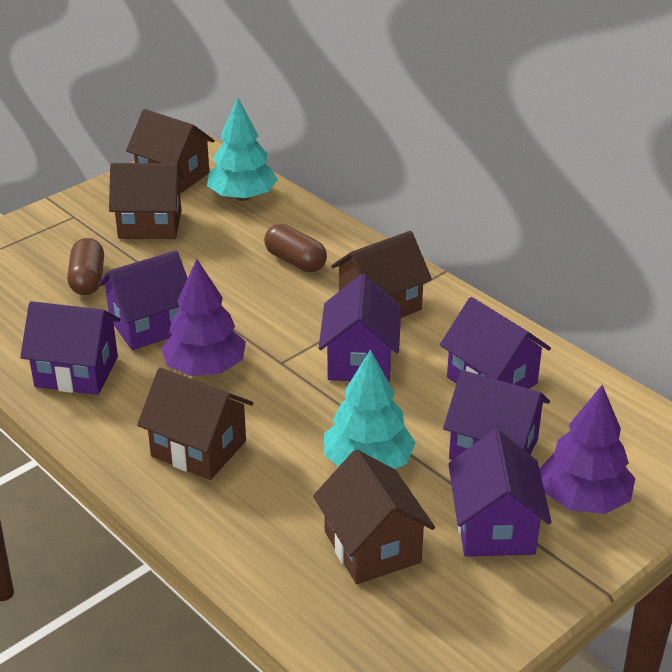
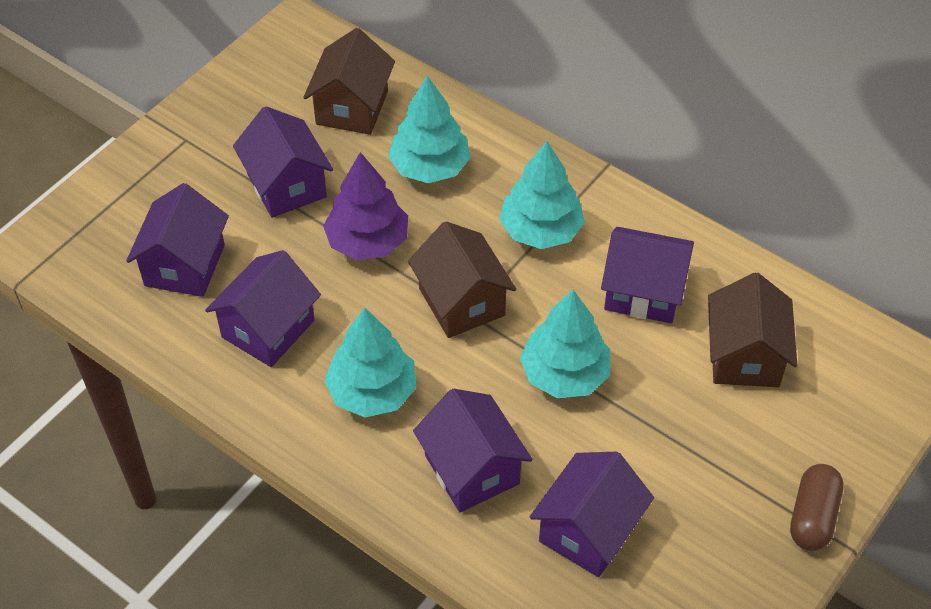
brown capsule: 2 -> 1
brown house: 5 -> 3
purple tree: 2 -> 1
turquoise tree: 2 -> 4

